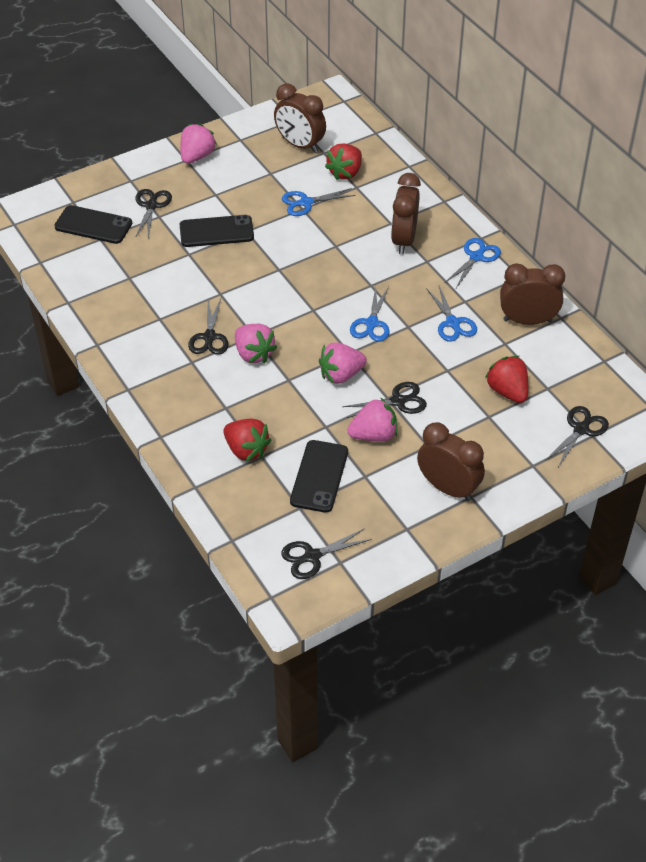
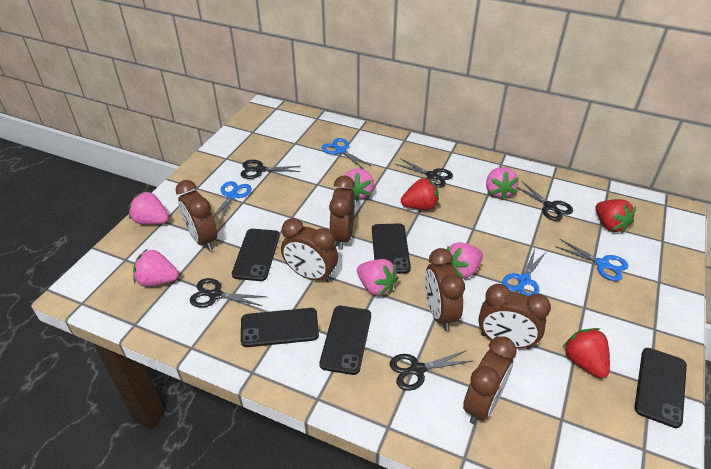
black phone: 3 -> 5
brown clock: 4 -> 6
pink strawberry: 4 -> 6

